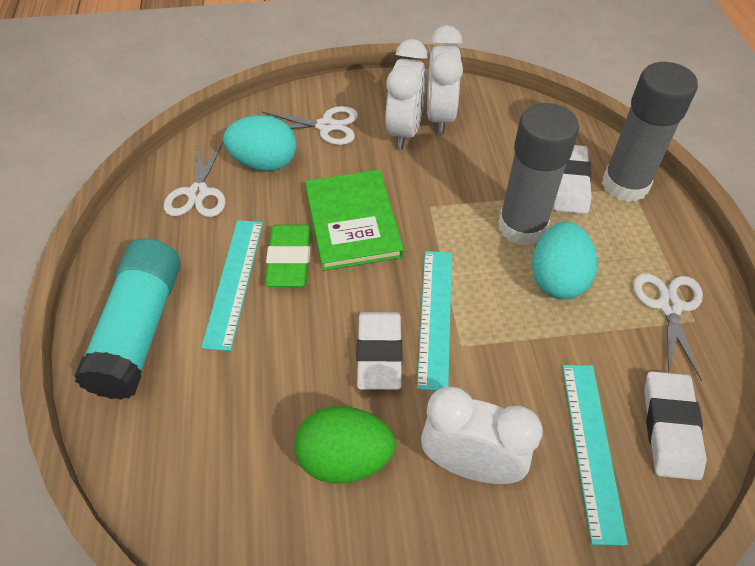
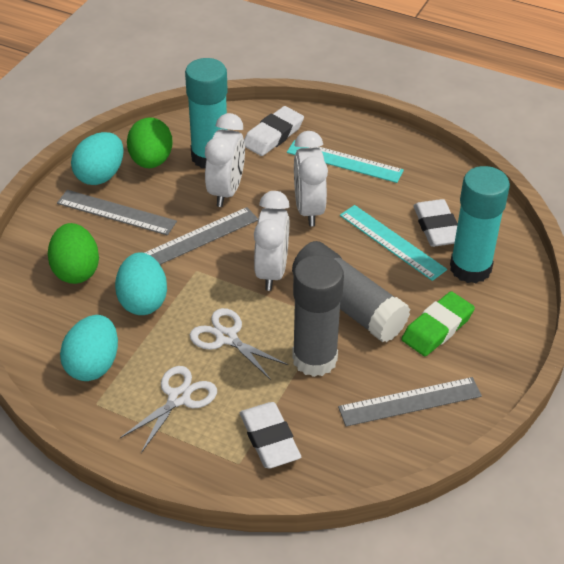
green book: 1 -> 0
green egg: 1 -> 2
grey ruler: 0 -> 3
turquoise egg: 2 -> 3
turquoise glue stick: 1 -> 2
turquoise ruler: 3 -> 2
white scissors: 3 -> 2

